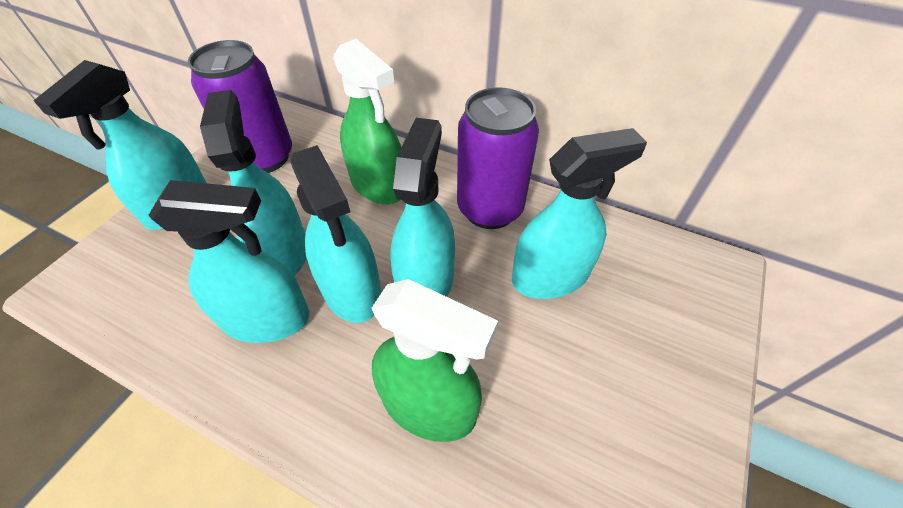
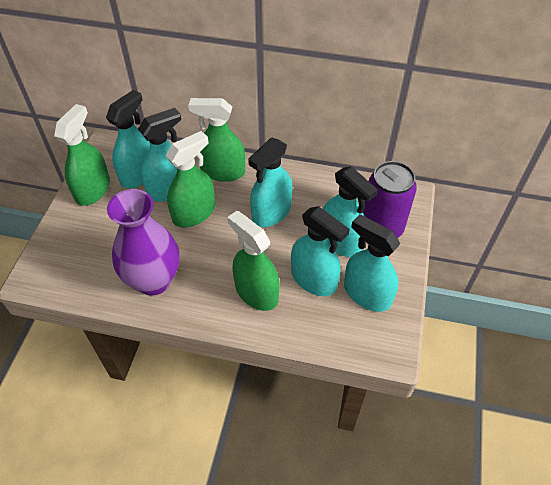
green spray bottle: 2 -> 4
purple can: 2 -> 1
purple vase: 0 -> 1

